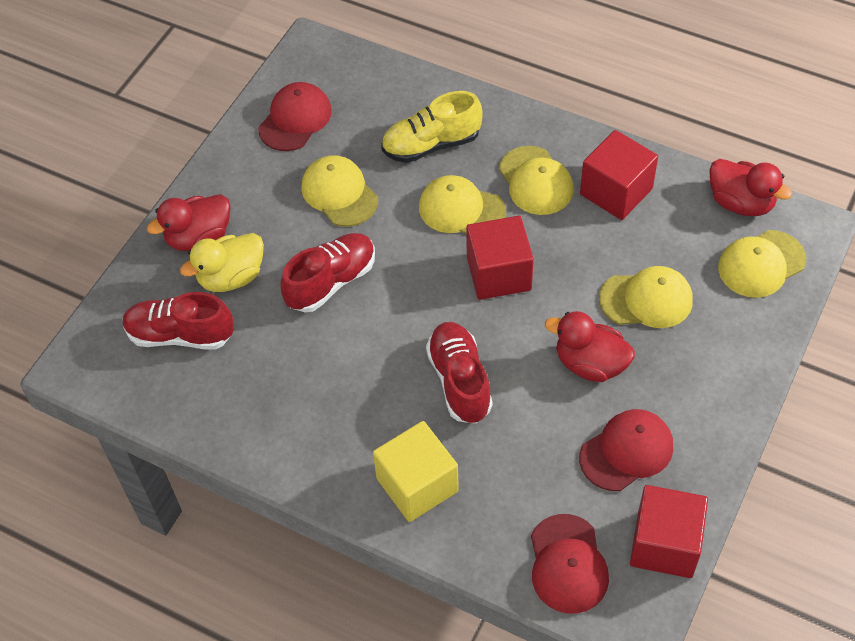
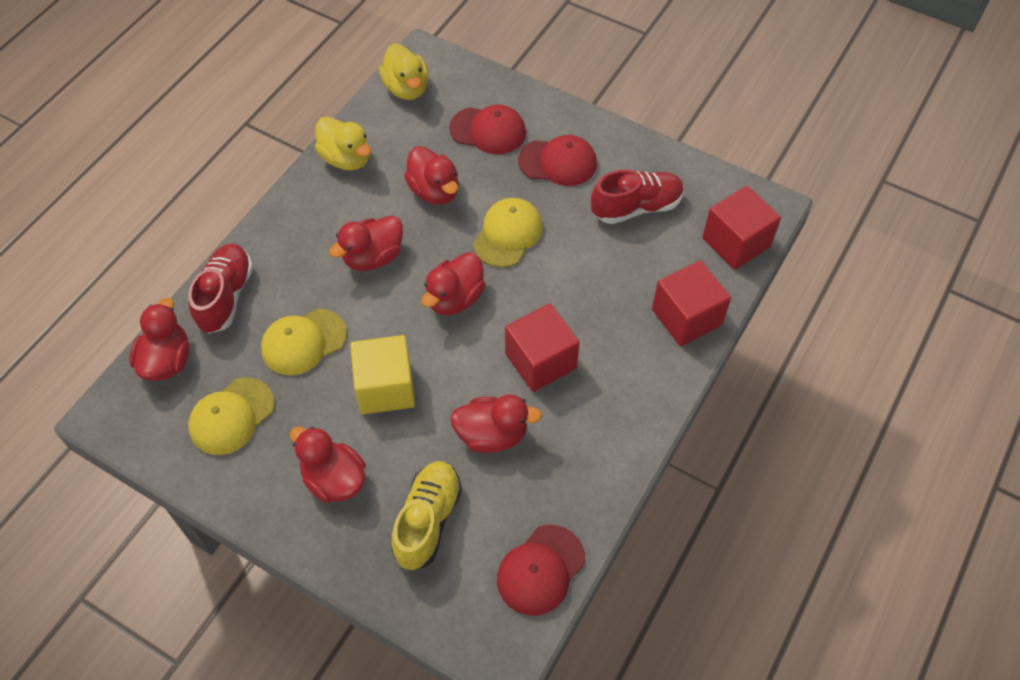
red duck: 3 -> 6
red shoe: 3 -> 2
yellow cap: 5 -> 3
yellow duck: 1 -> 2

